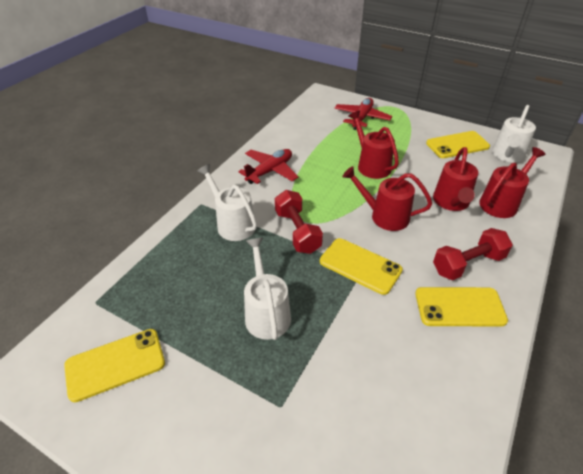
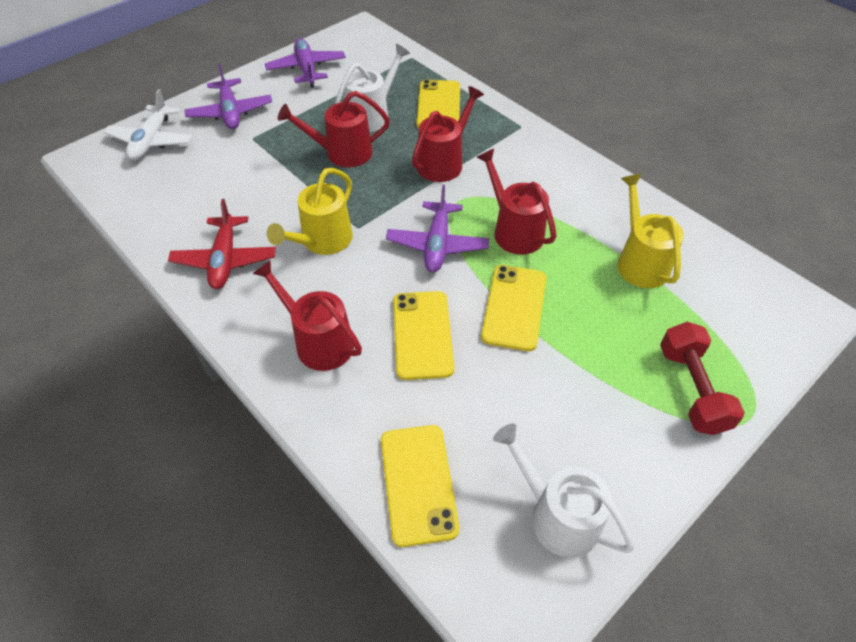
purple plane: 0 -> 3
red dumbbell: 2 -> 1
red plane: 2 -> 1
white plane: 0 -> 1
white watering can: 3 -> 2
yellow watering can: 0 -> 2

